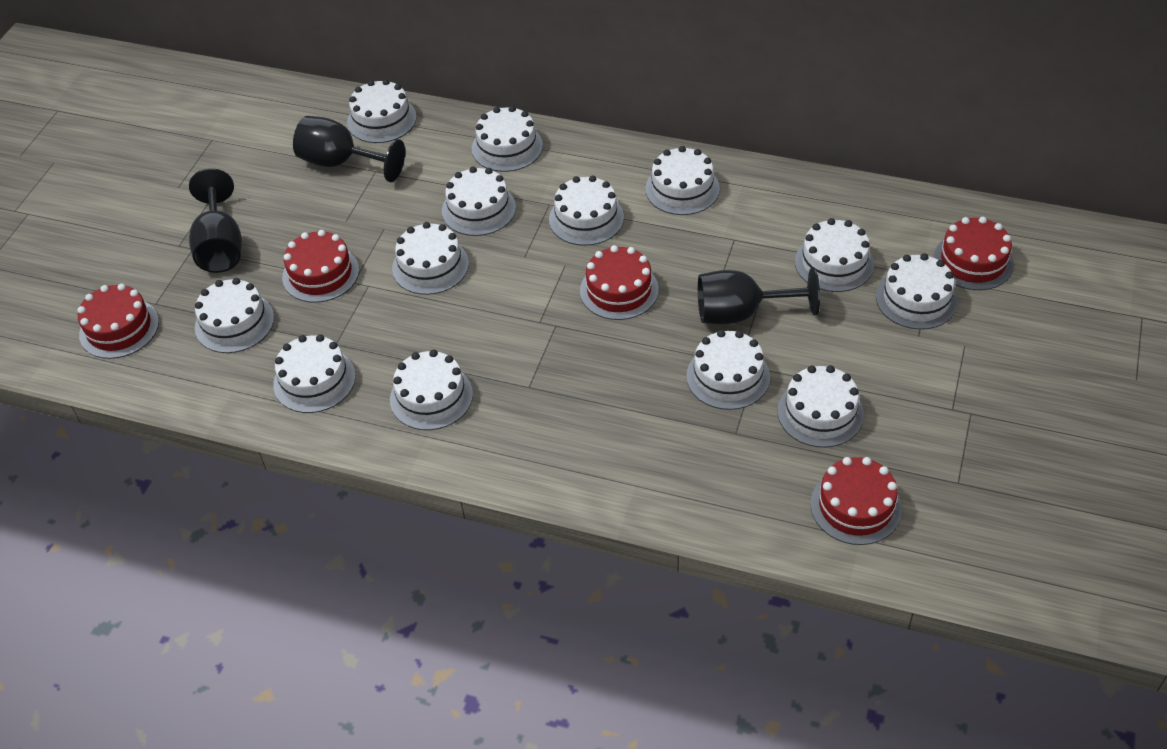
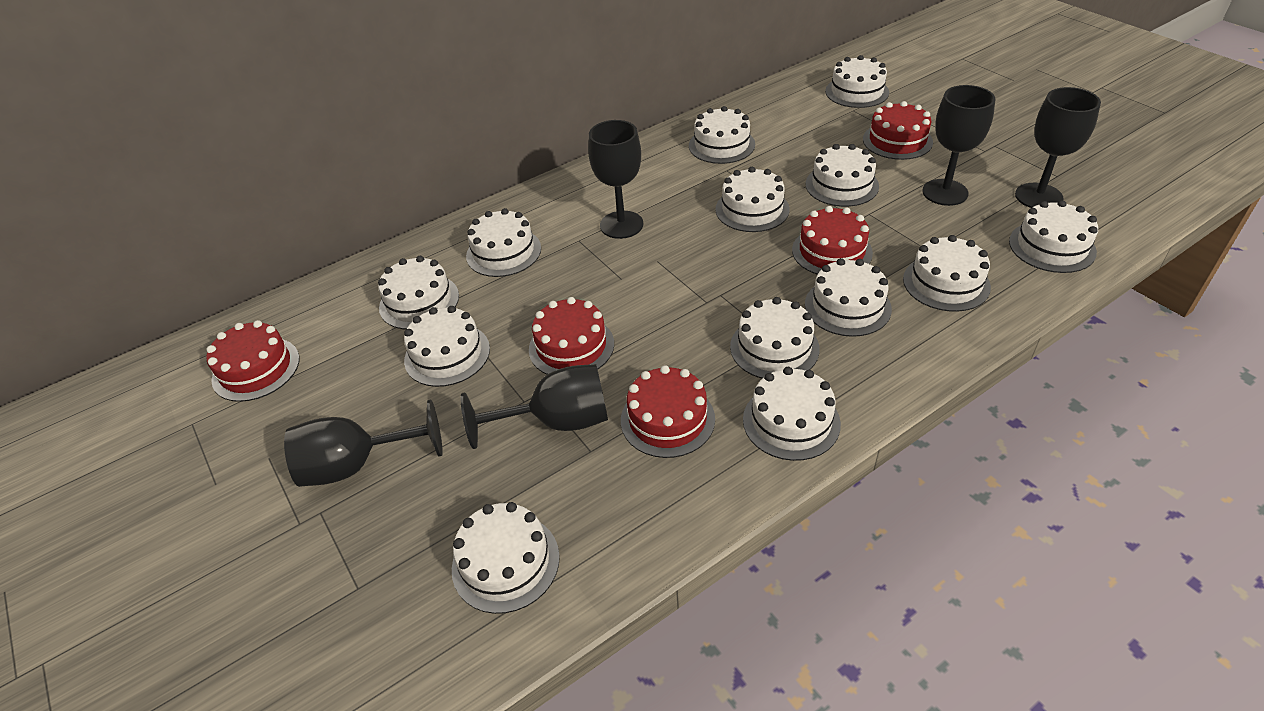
black goblet: 3 -> 5

